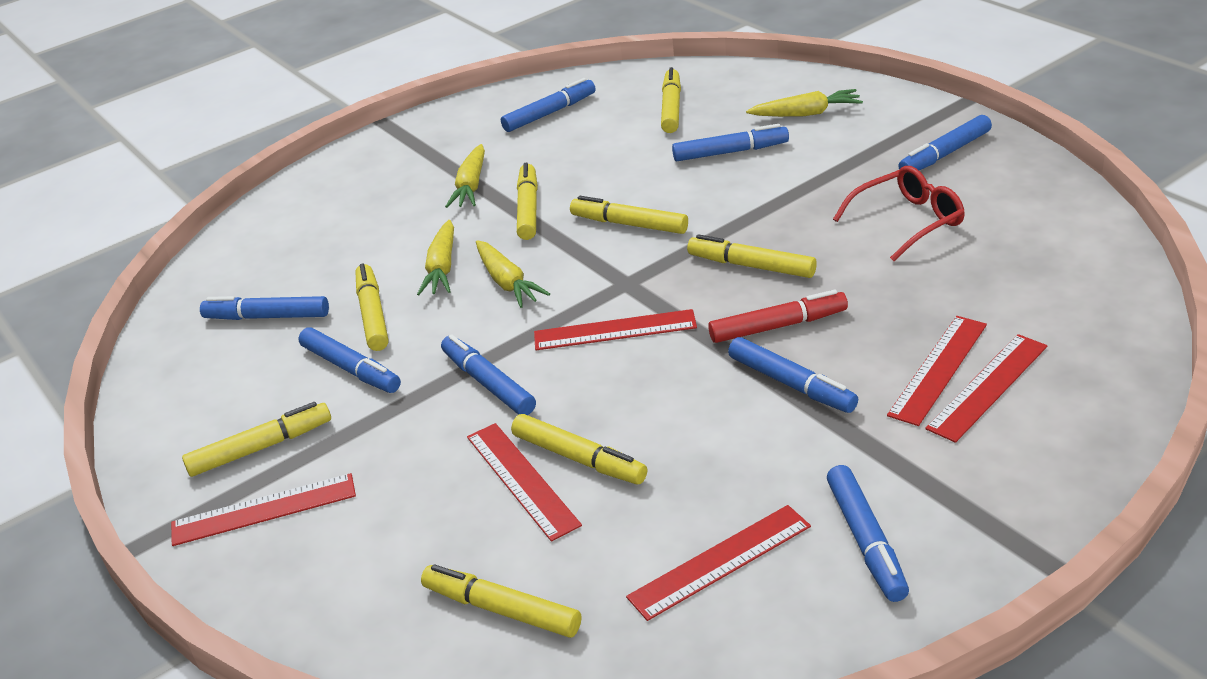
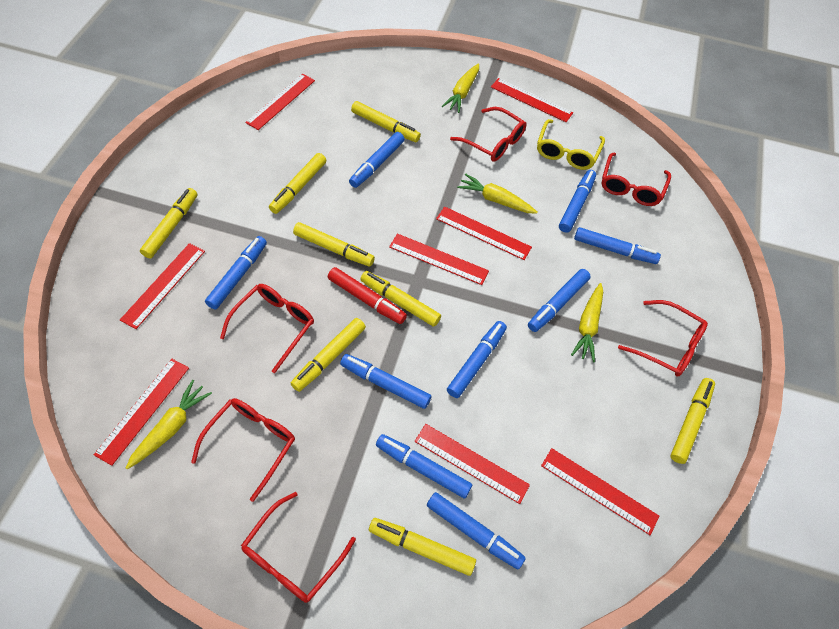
blue marker: 8 -> 9
red glasses: 1 -> 6
red ruler: 6 -> 8
yellow glasses: 0 -> 1

